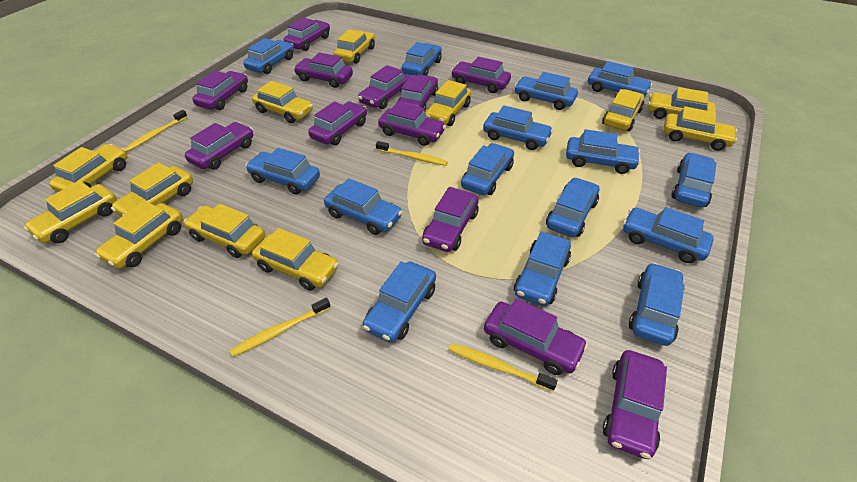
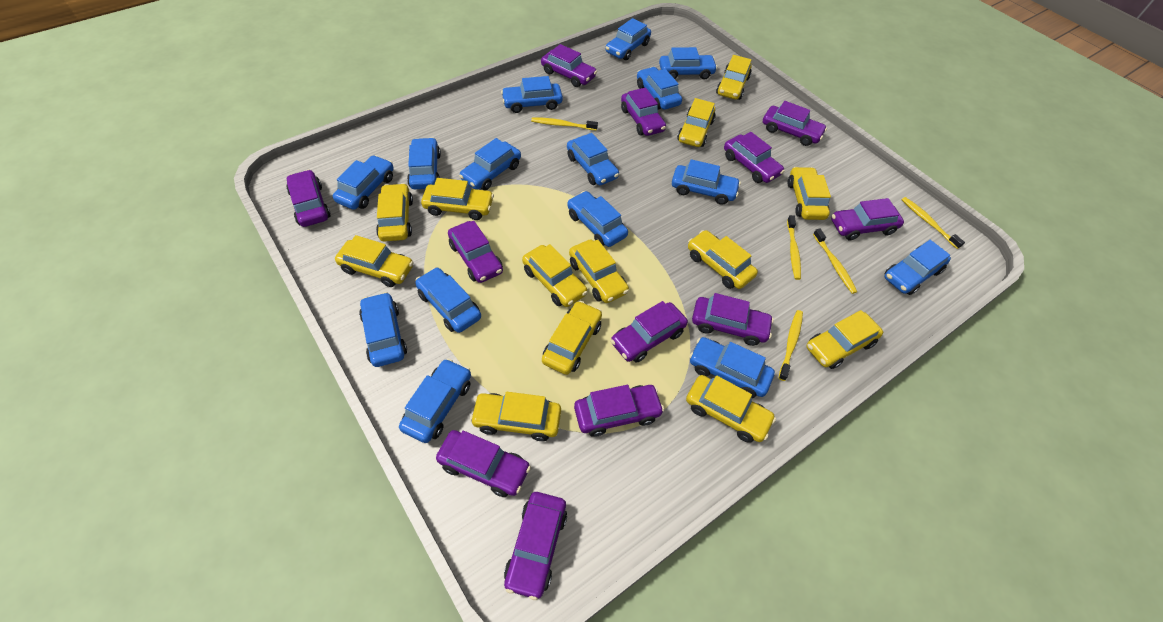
yellow car: 12 -> 13
yellow toothbrush: 4 -> 5

